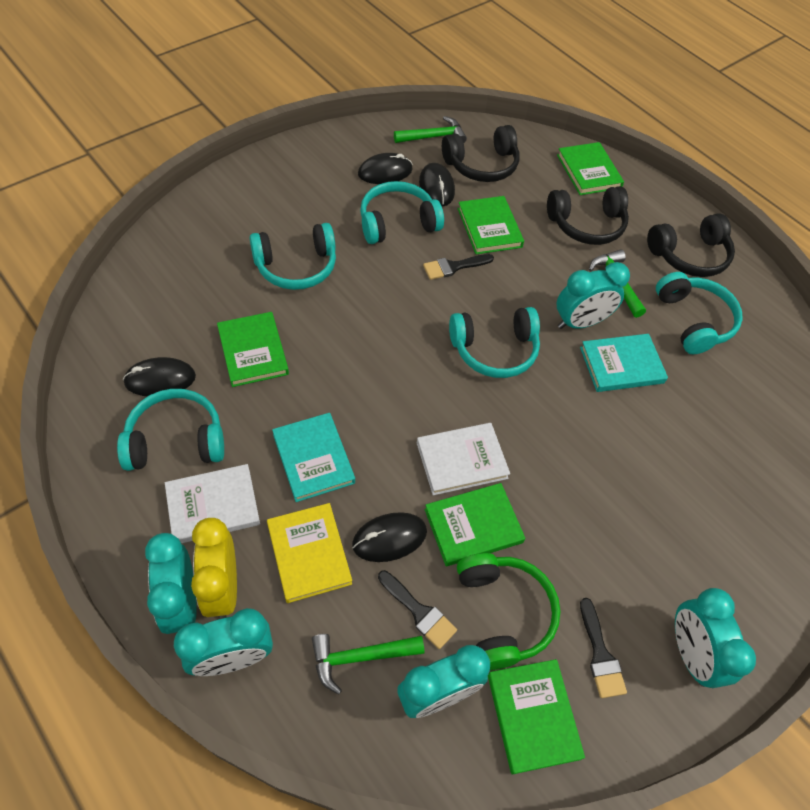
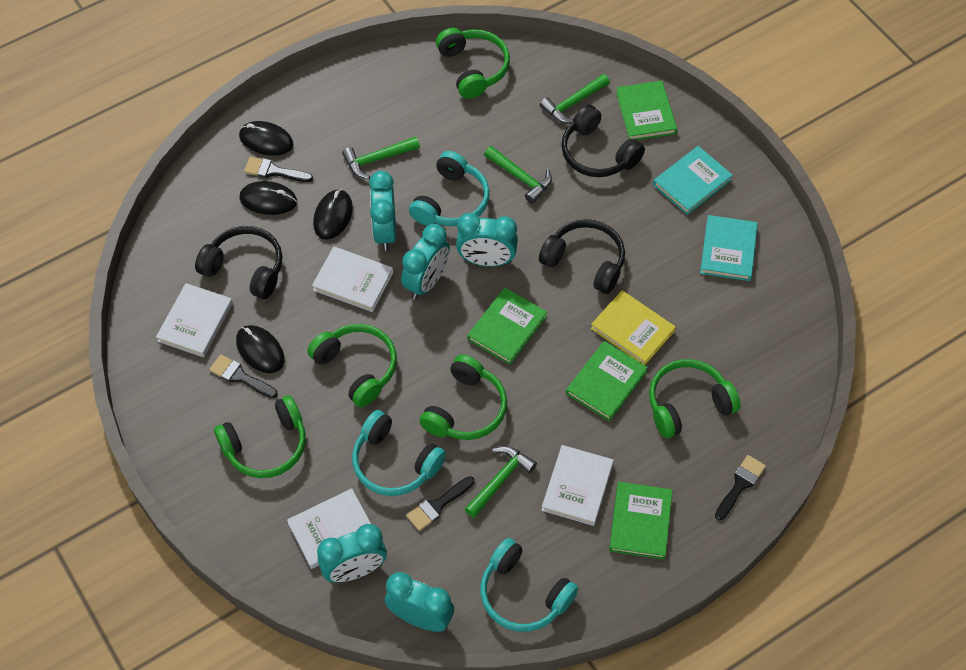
black brush: 3 -> 4
green book: 5 -> 4
green hammer: 3 -> 4
green headphones: 1 -> 5
turquoise headphones: 5 -> 3
white book: 2 -> 4
yellow clock: 1 -> 0

